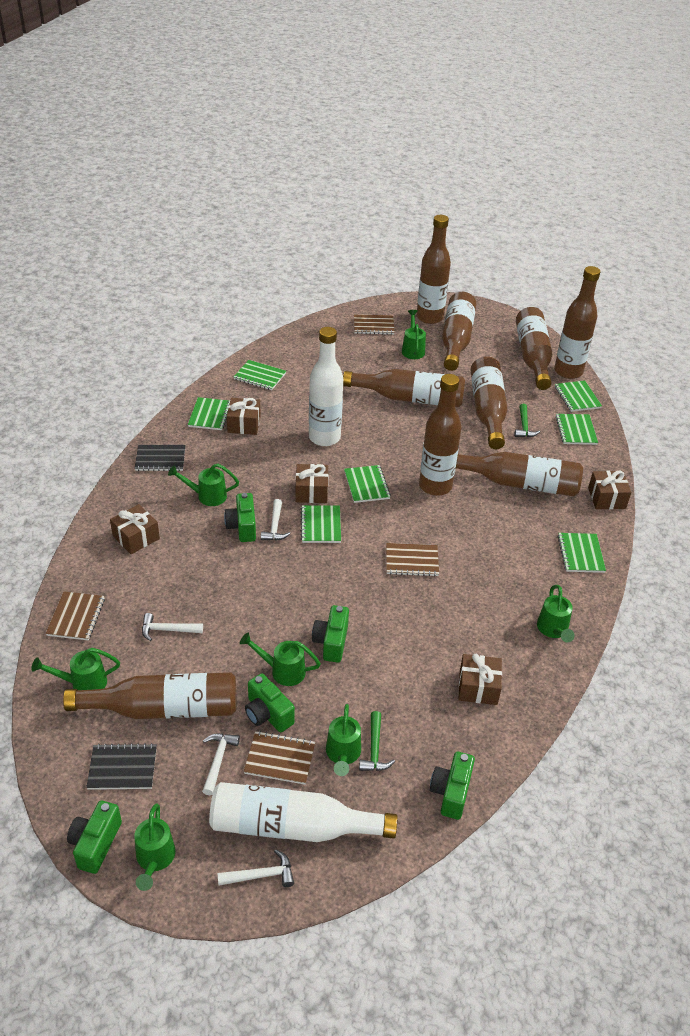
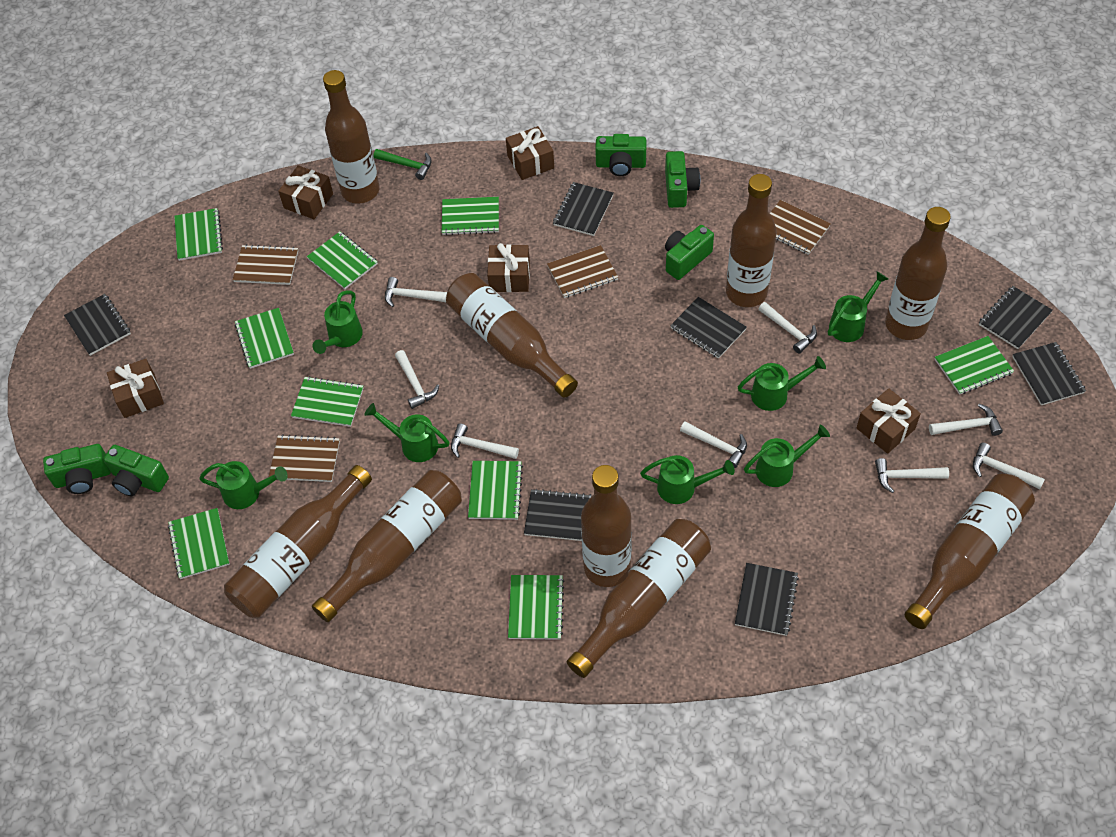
black notebook: 2 -> 7
green hammer: 2 -> 1
green notebook: 7 -> 9
white bottle: 2 -> 0
white hammer: 4 -> 8

